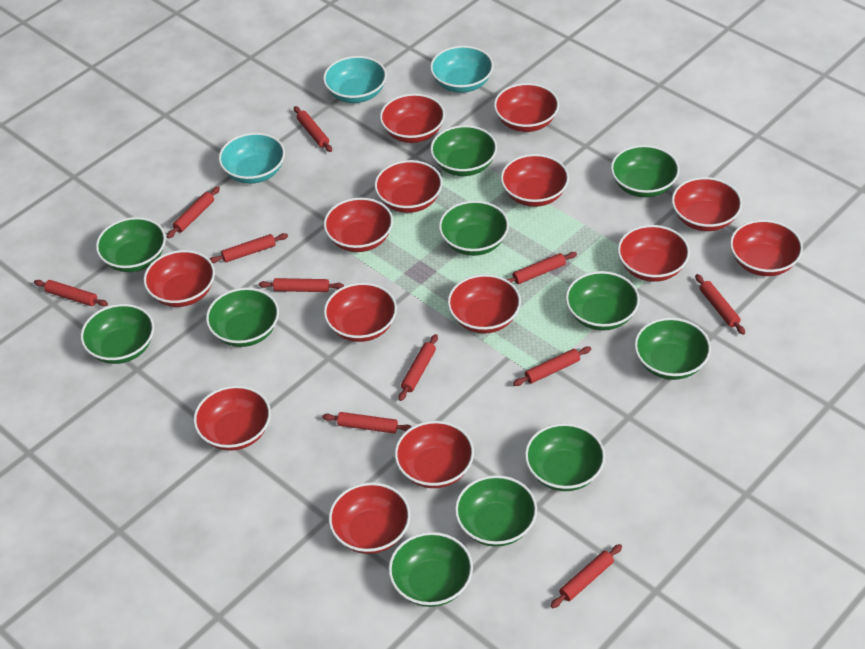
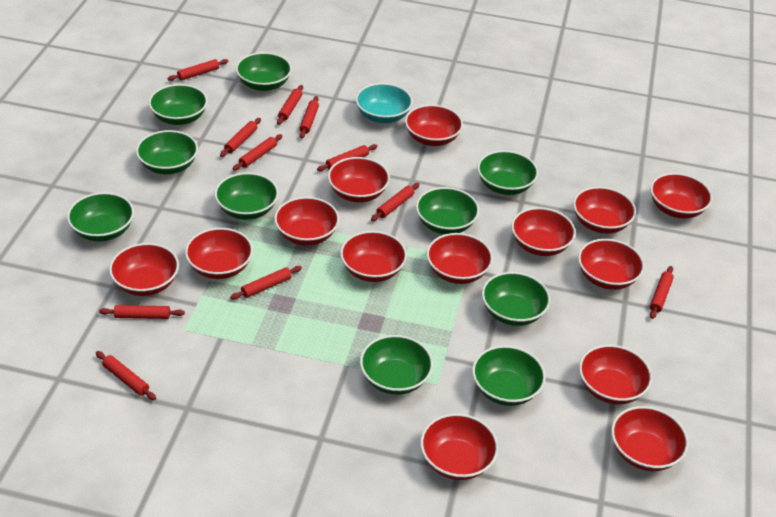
green bowl: 11 -> 10
turquoise bowl: 3 -> 1

